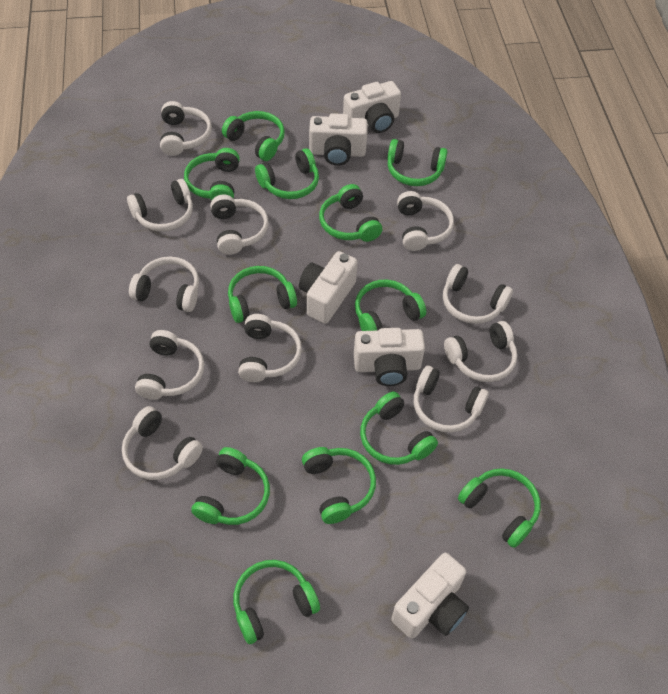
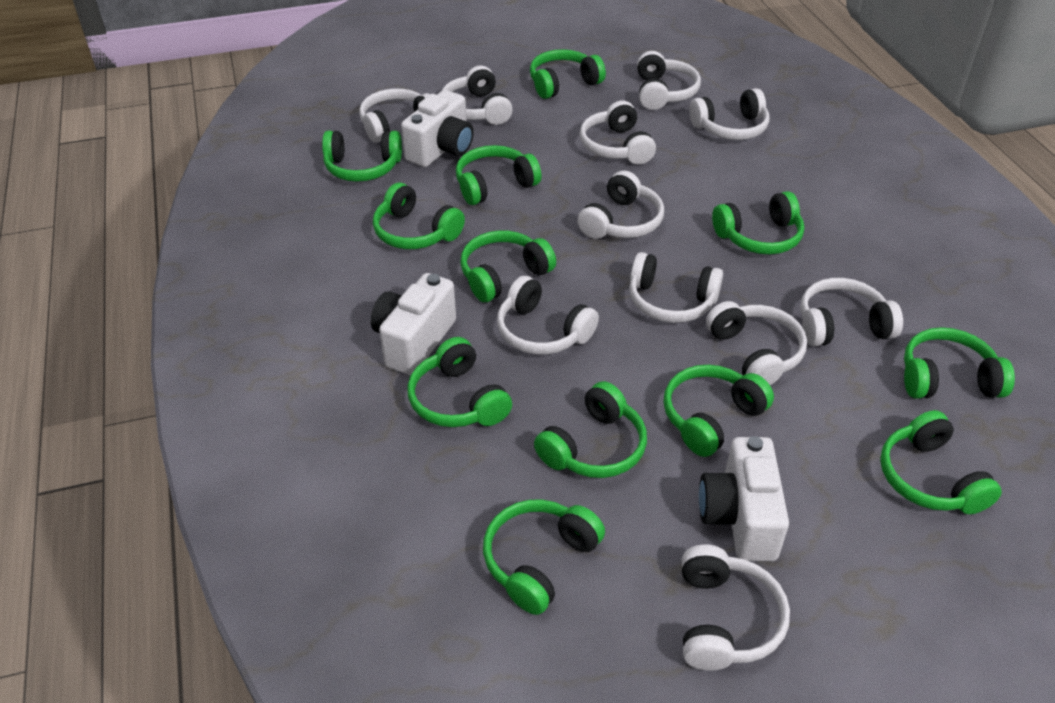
white camera: 5 -> 3

